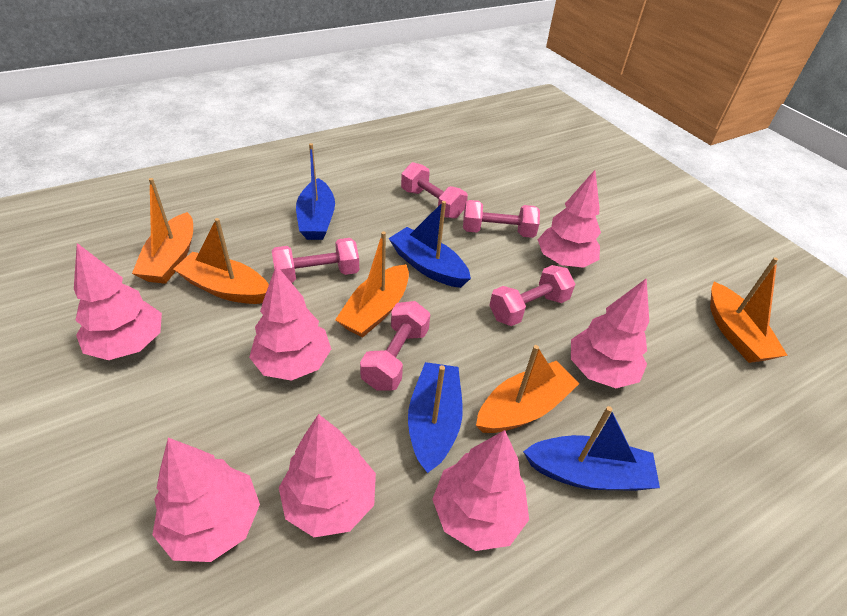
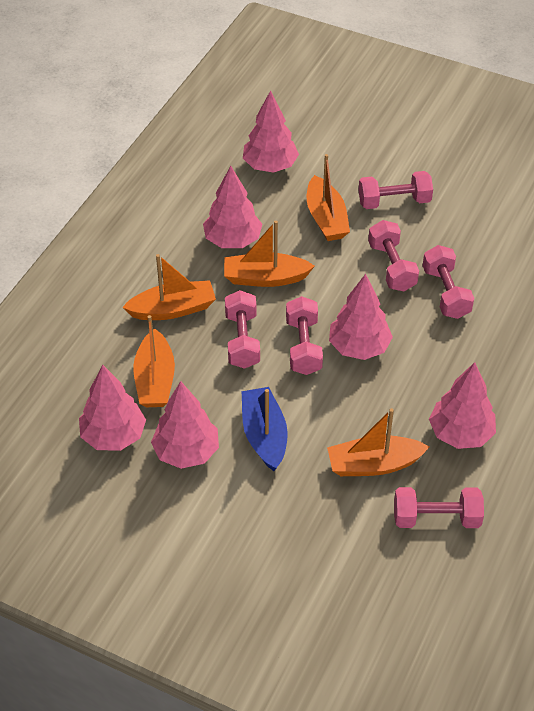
blue boat: 4 -> 1
pink dumbbell: 5 -> 6
pink tree: 7 -> 6

